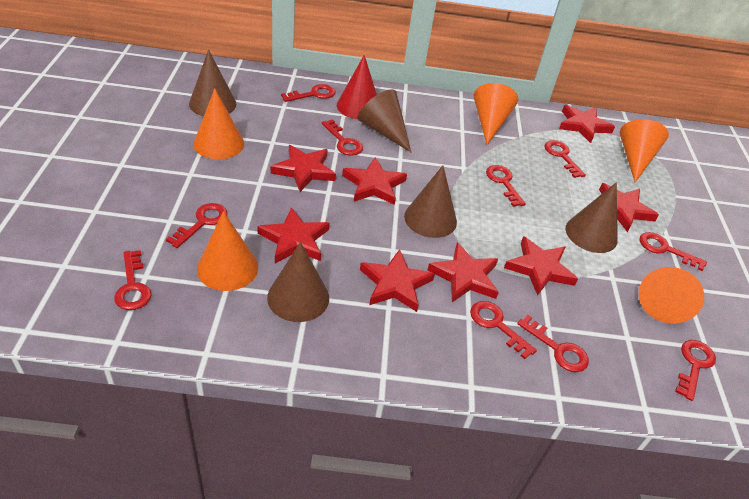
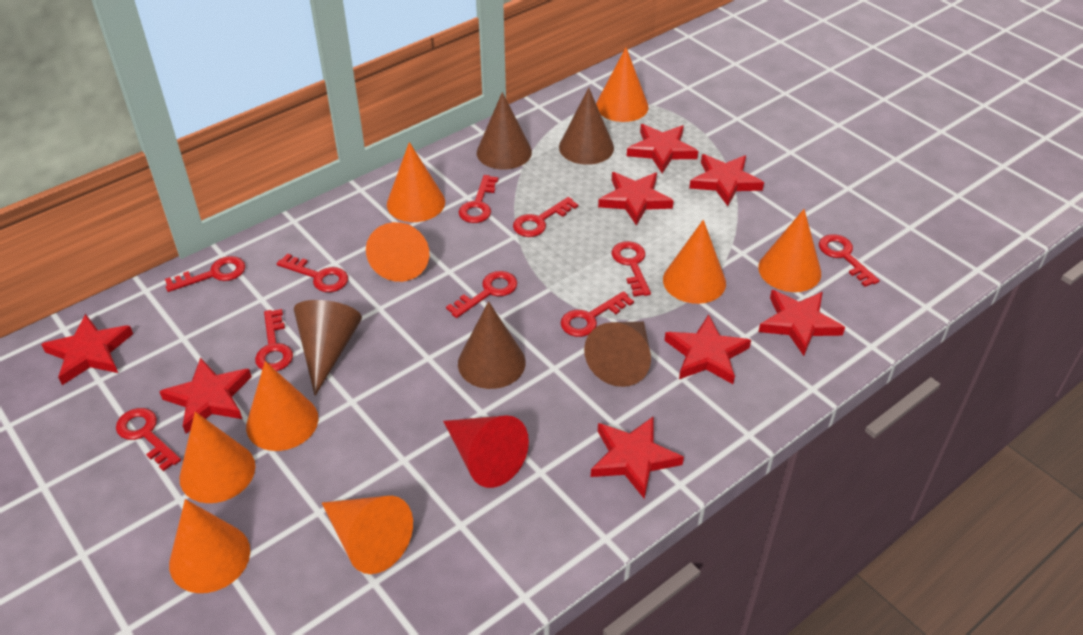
orange cone: 5 -> 9

